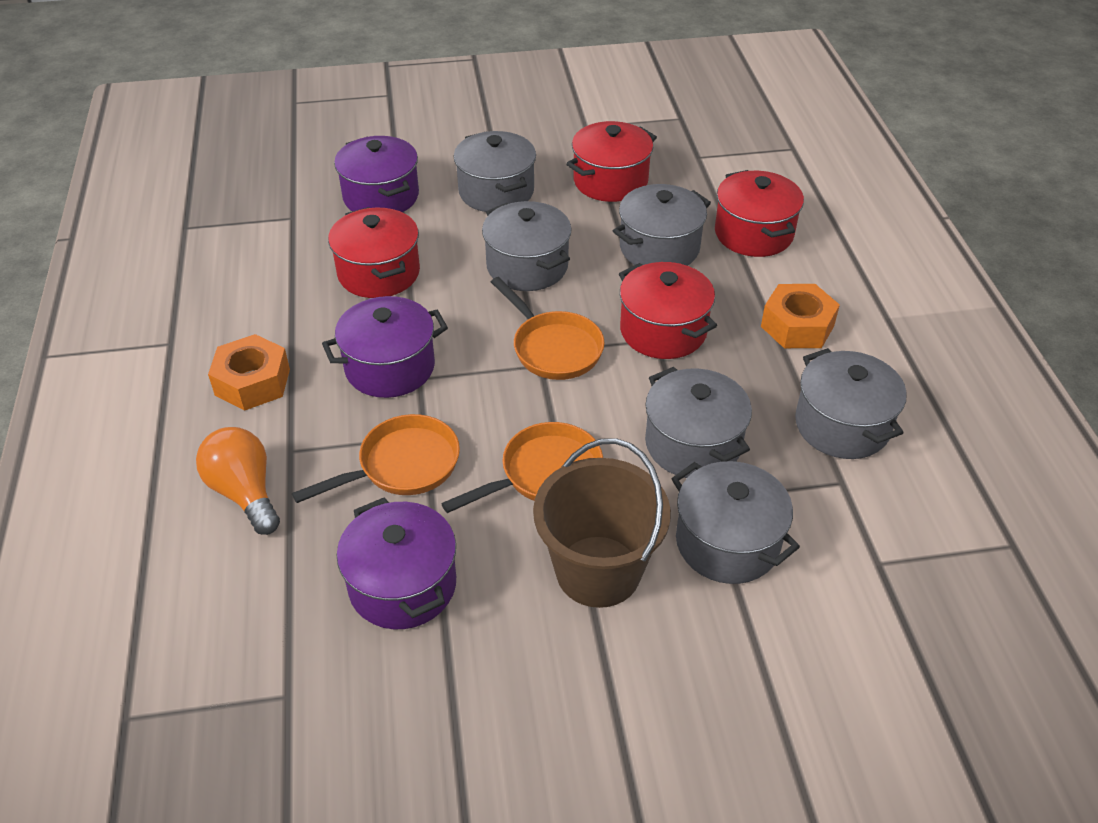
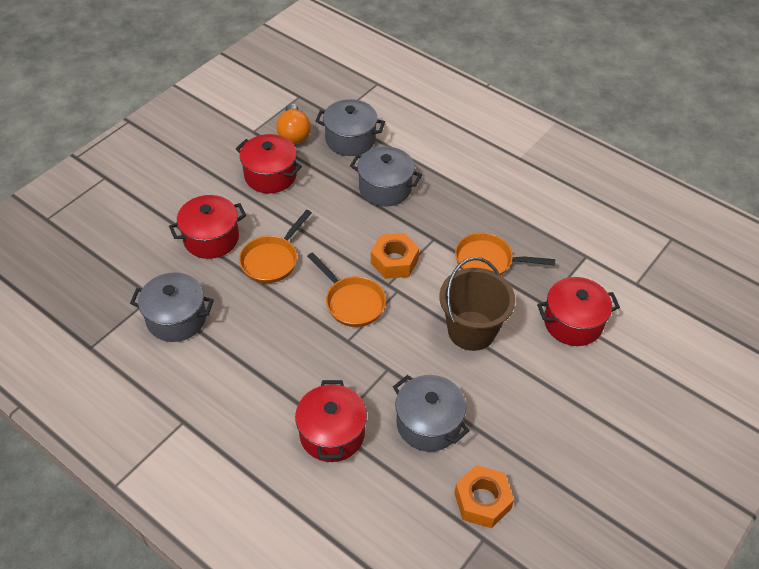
grey pot: 6 -> 4
purple pot: 3 -> 0

